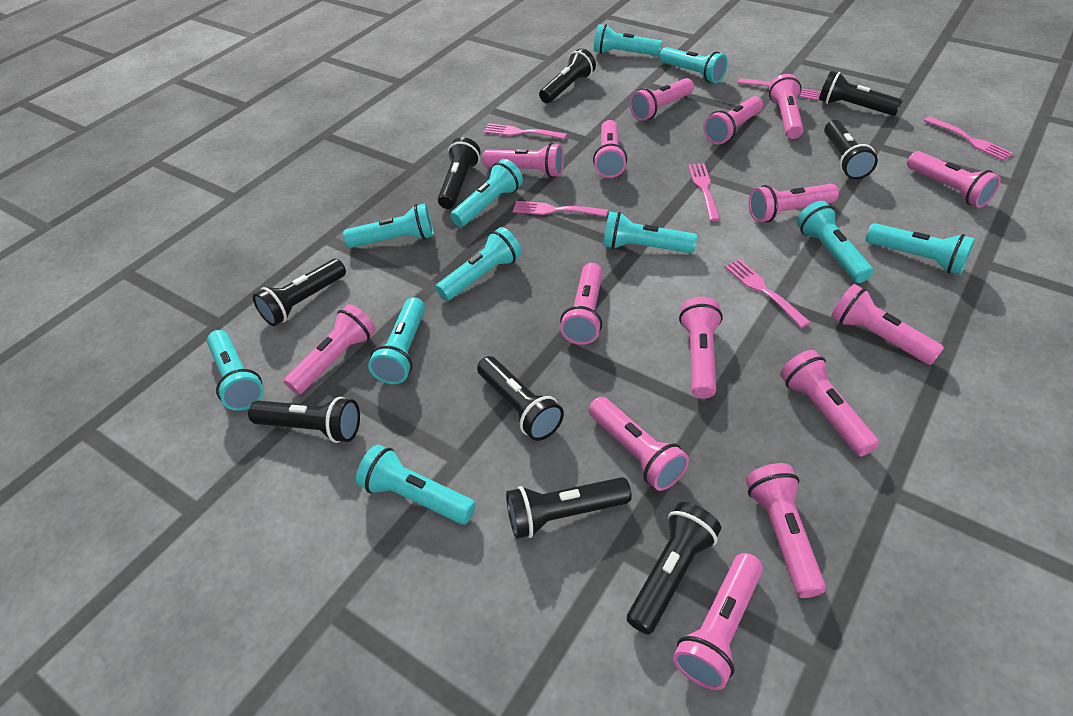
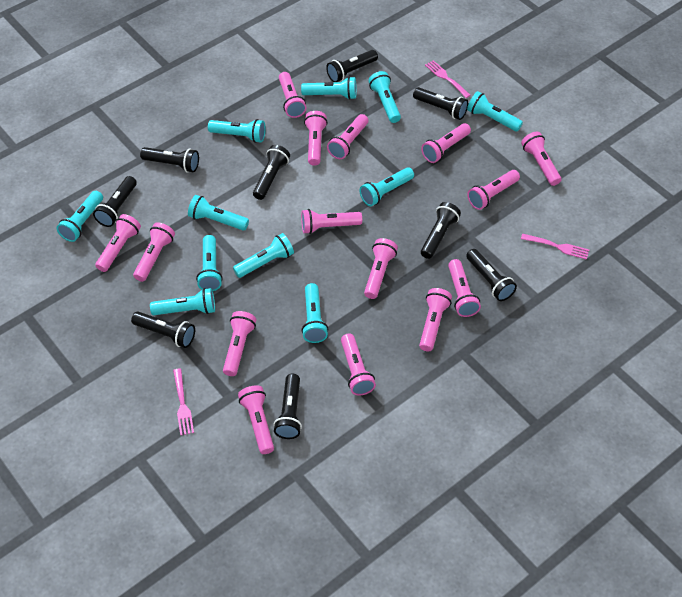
pink fork: 6 -> 3

